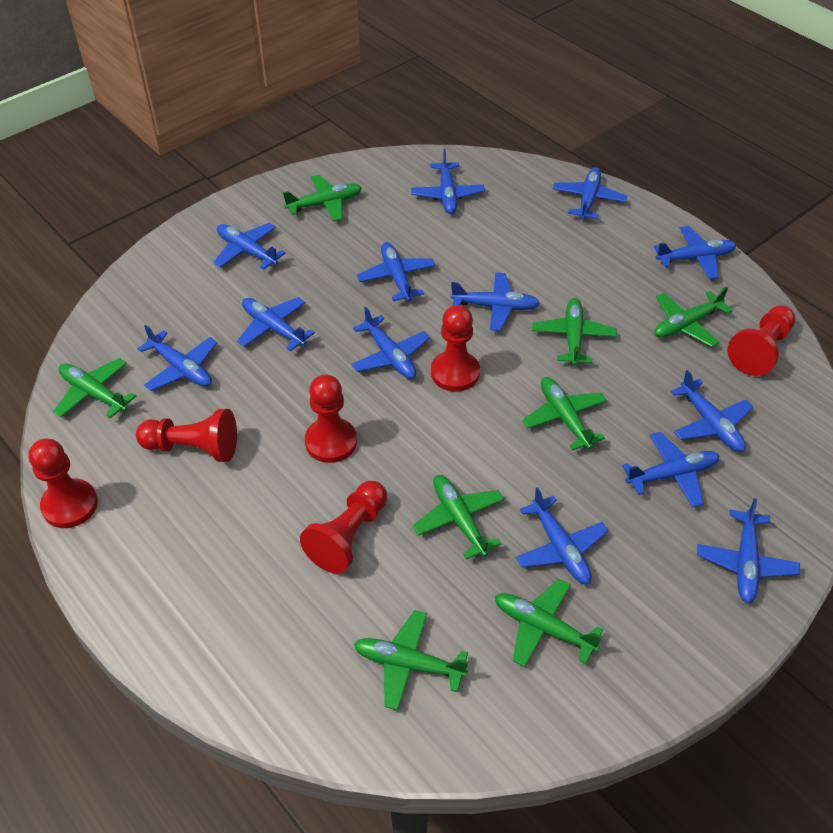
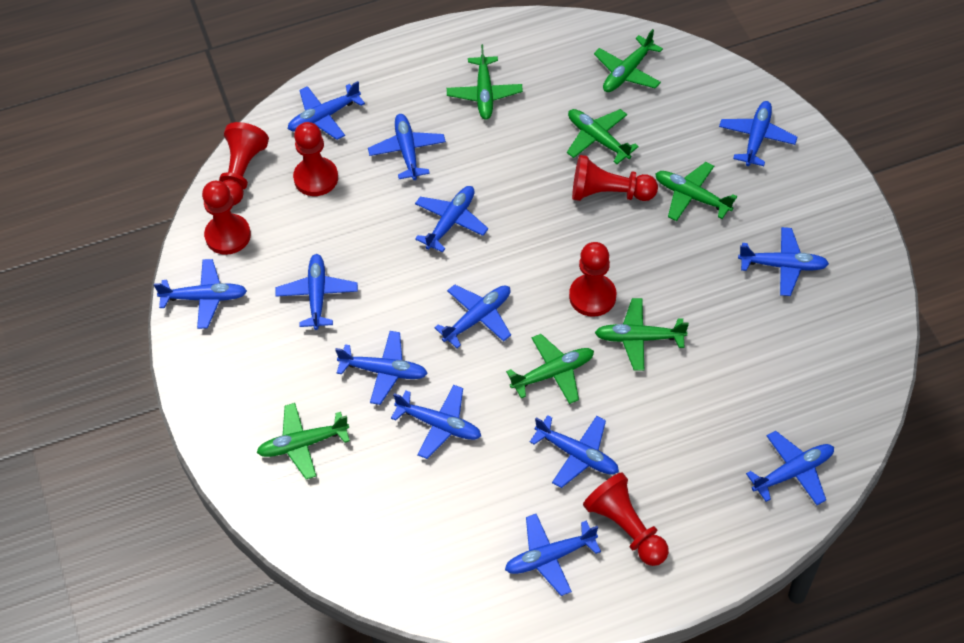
green plane: 8 -> 7

